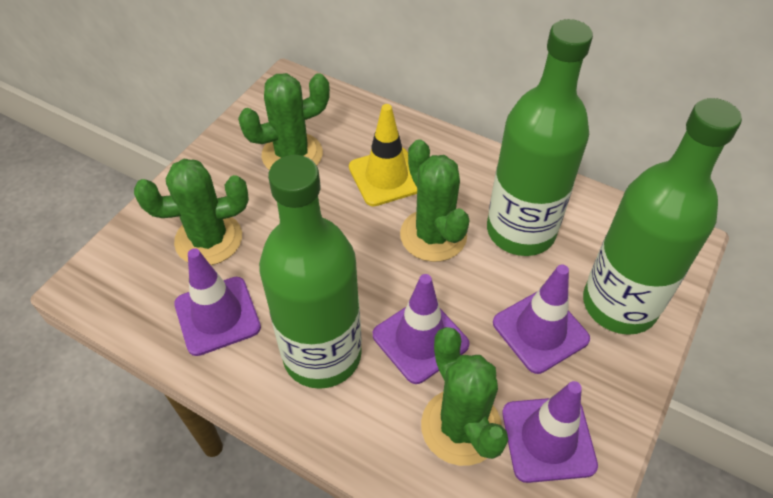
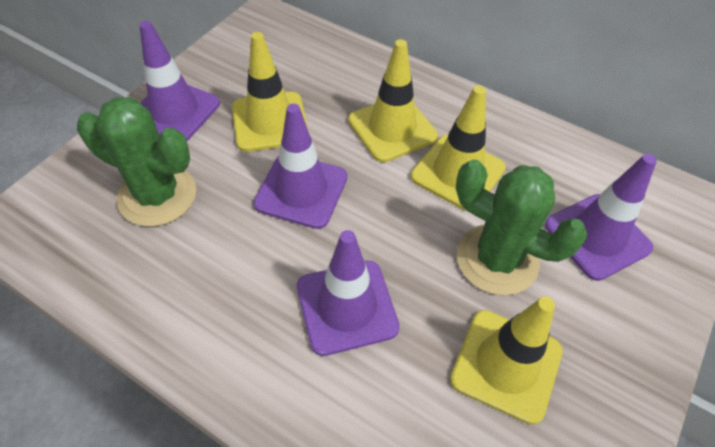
green bottle: 3 -> 0
green cactus: 4 -> 2
yellow traffic cone: 1 -> 4

